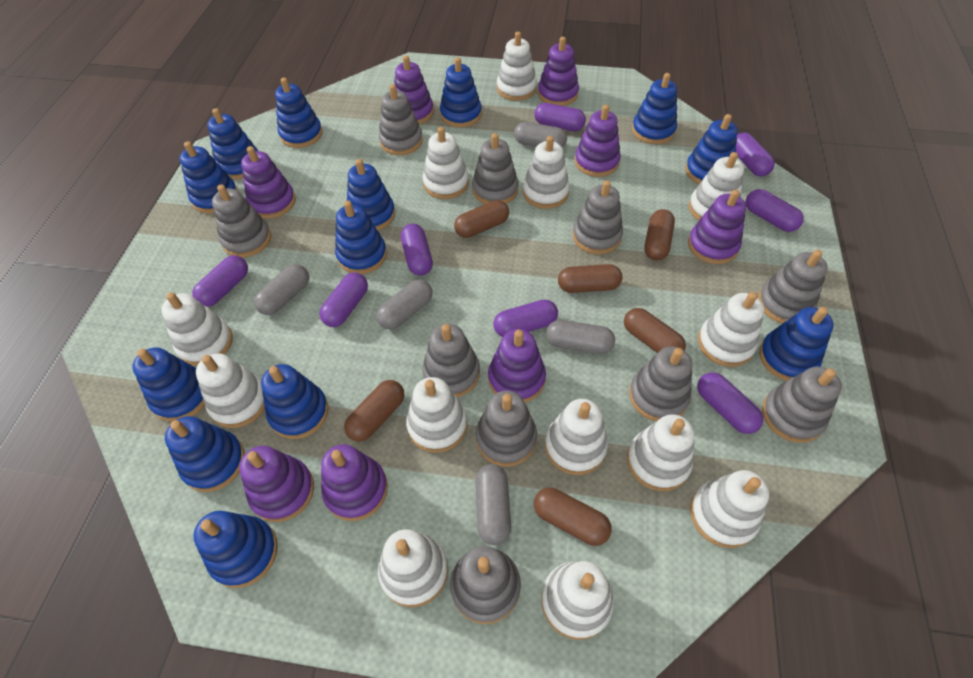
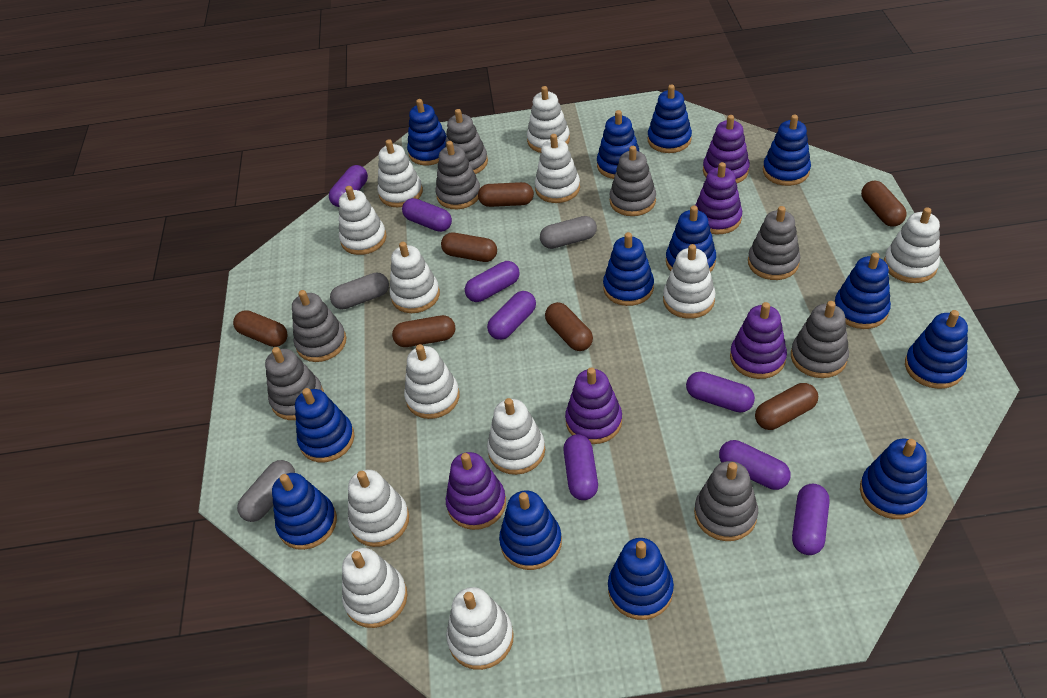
brown capsule: 6 -> 7
grey capsule: 5 -> 3
grey stacking toy: 10 -> 8
purple stacking toy: 8 -> 5
white stacking toy: 13 -> 12

